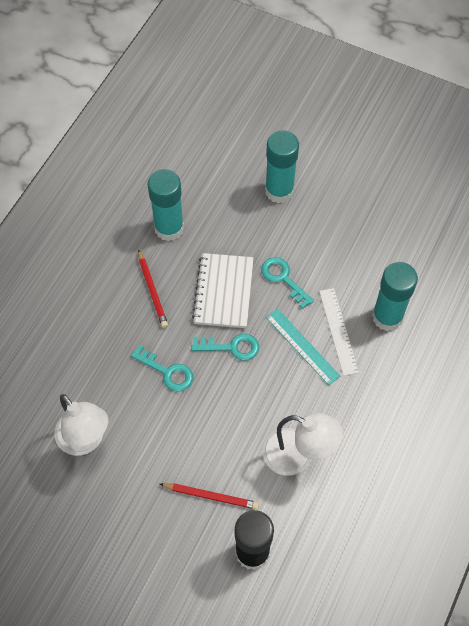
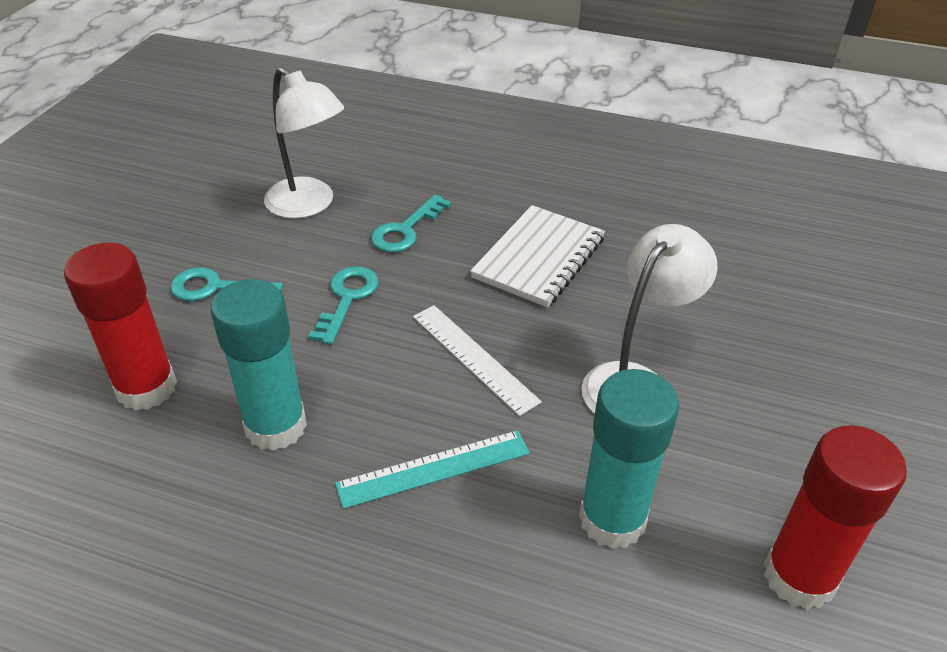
black glue stick: 1 -> 0
red glue stick: 0 -> 2
red pencil: 2 -> 0
turquoise glue stick: 3 -> 2

